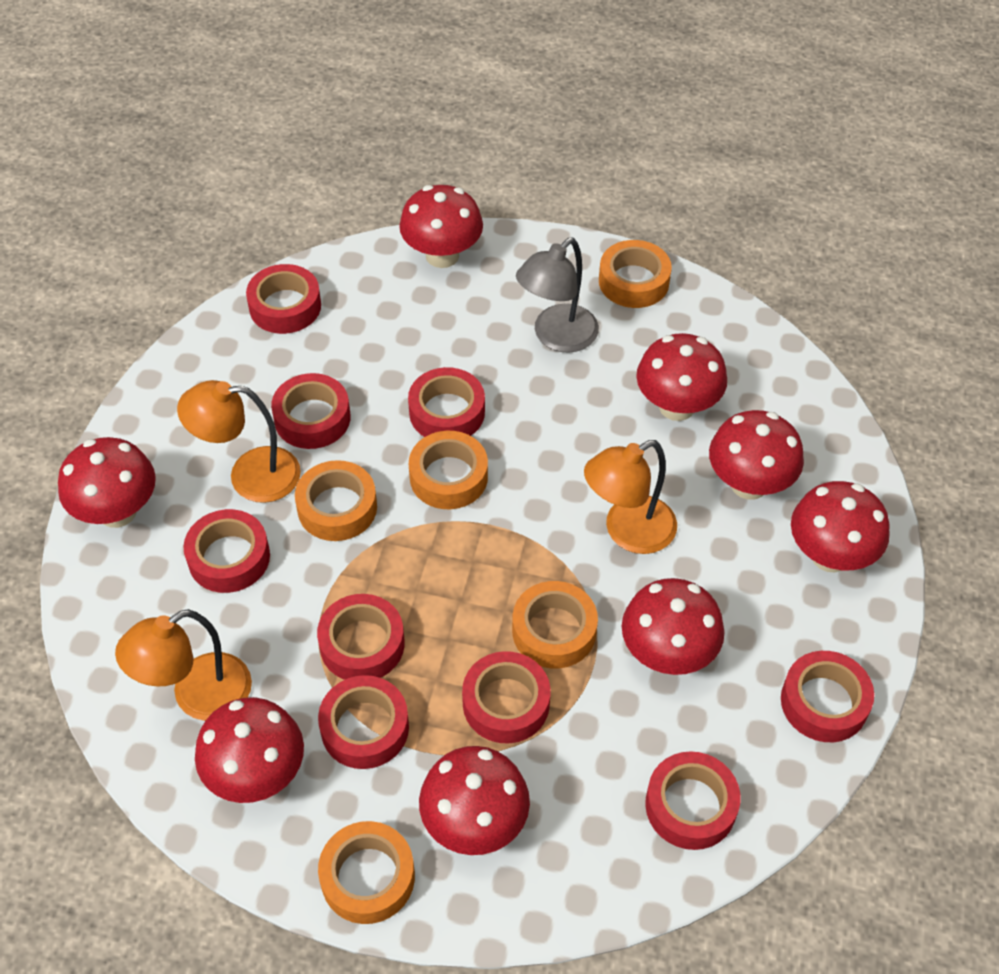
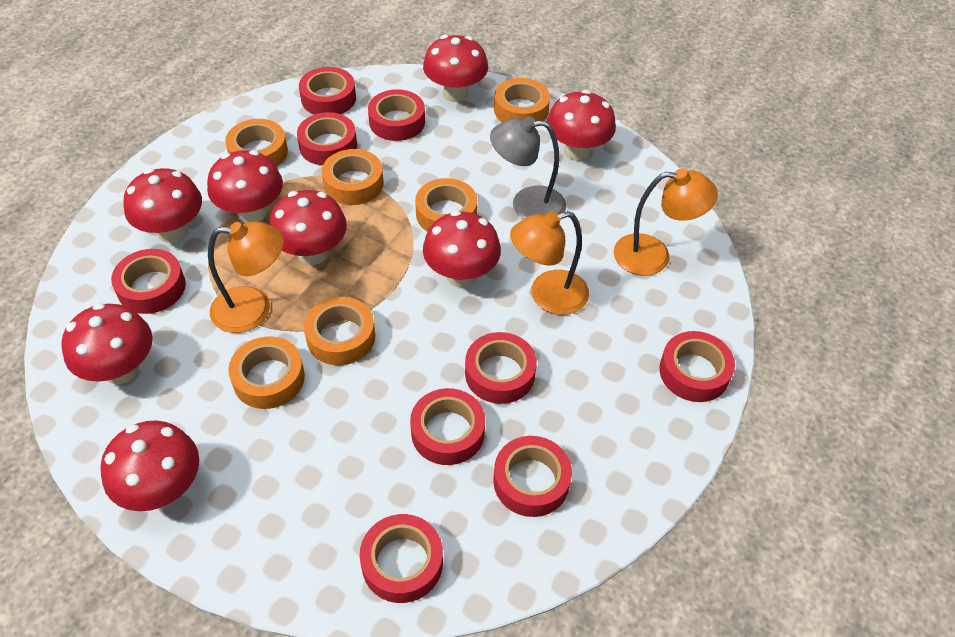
orange tape: 5 -> 6

